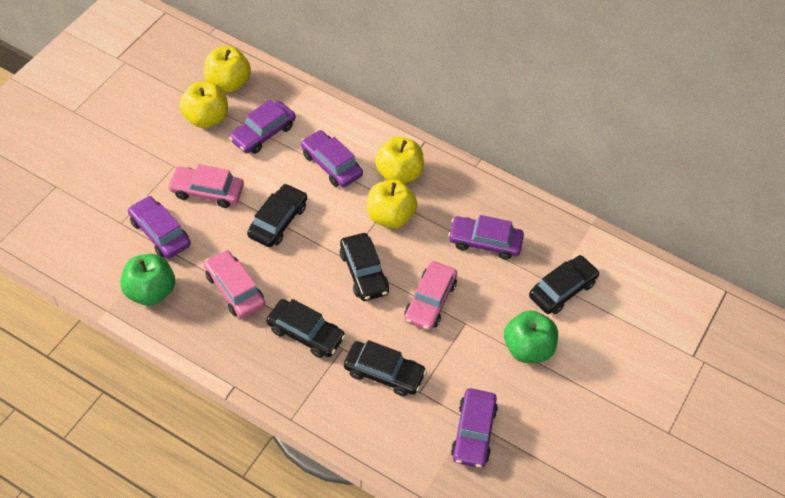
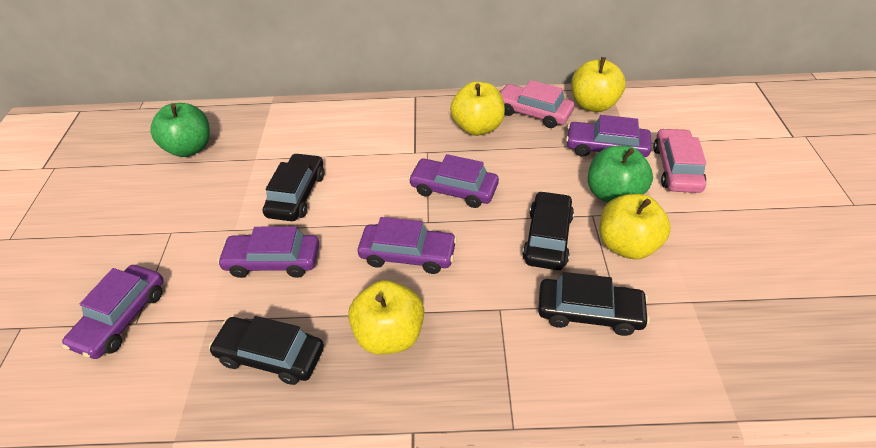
black car: 5 -> 4
pink car: 3 -> 2

